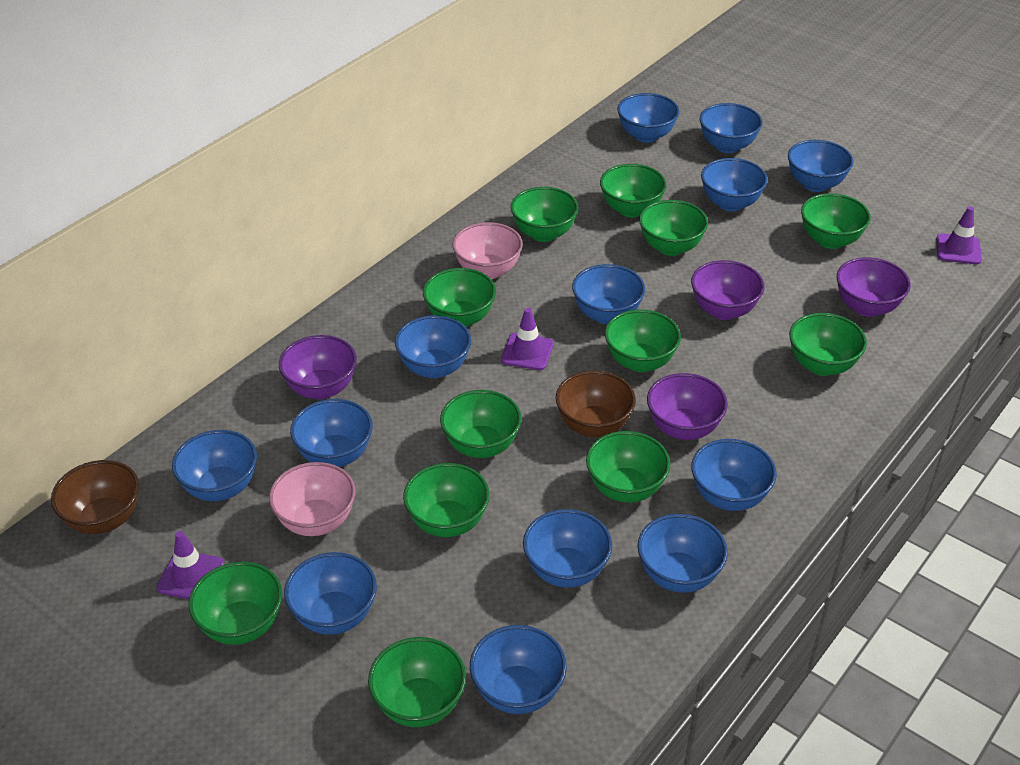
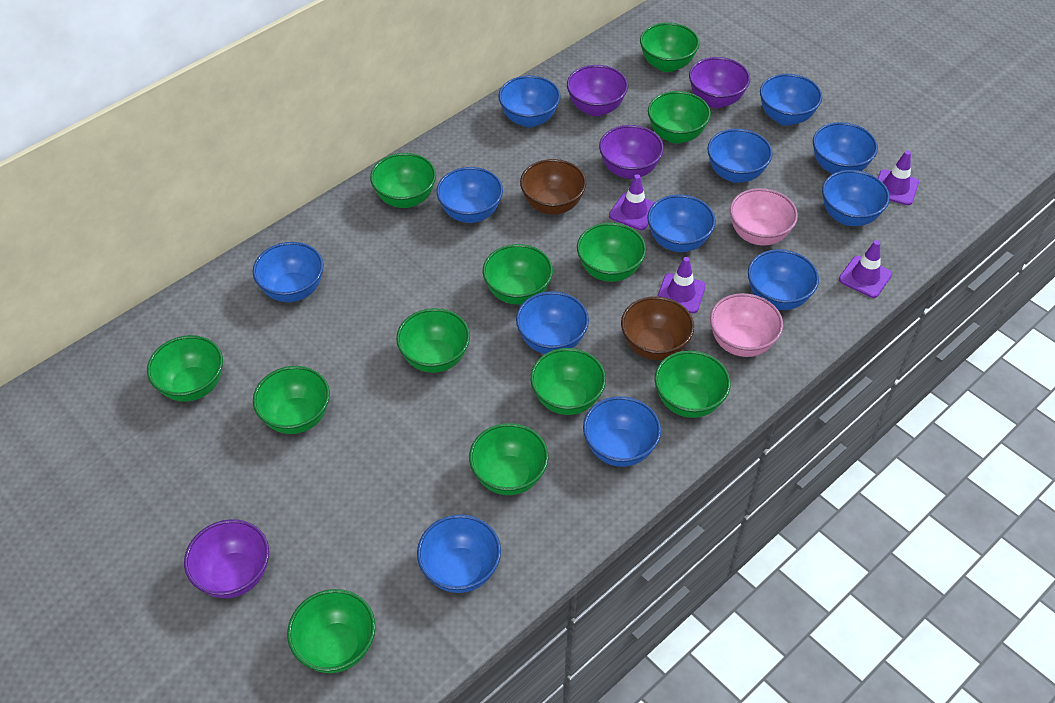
blue bowl: 13 -> 12
purple traffic cone: 3 -> 4

